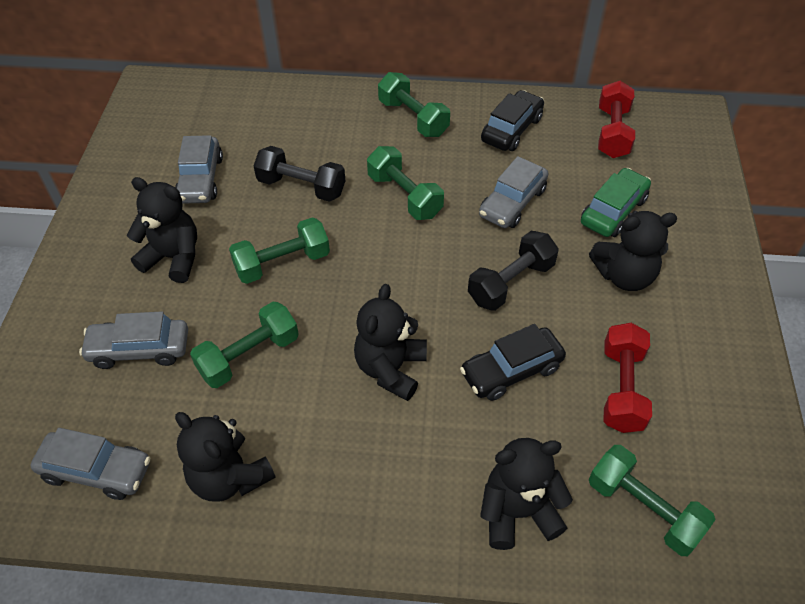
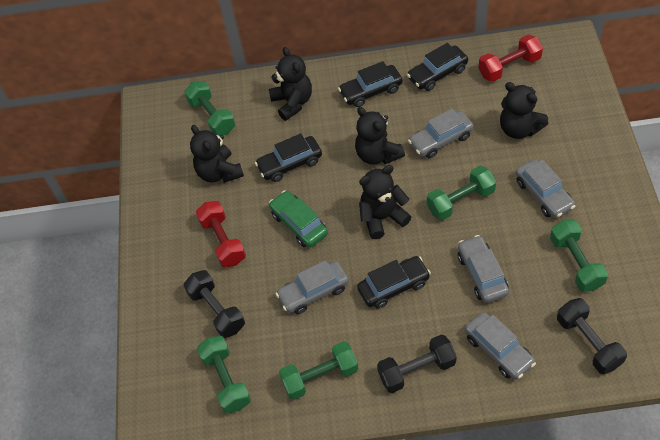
black car: 2 -> 4
black dumbbell: 2 -> 3
grey car: 4 -> 5

